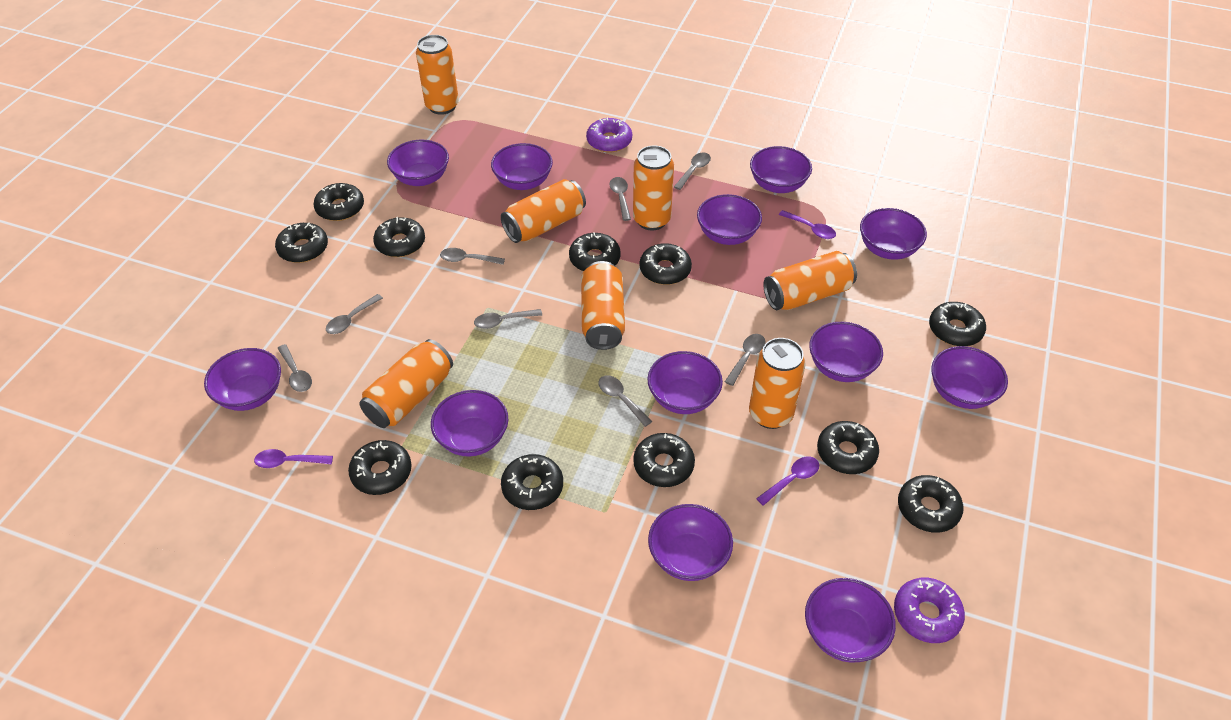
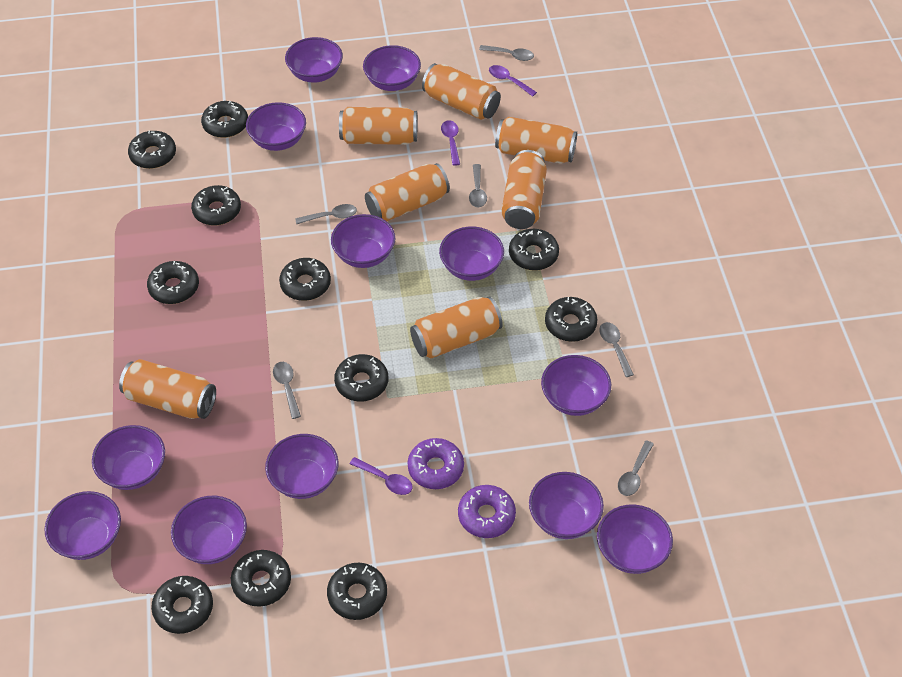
grey spoon: 8 -> 6

